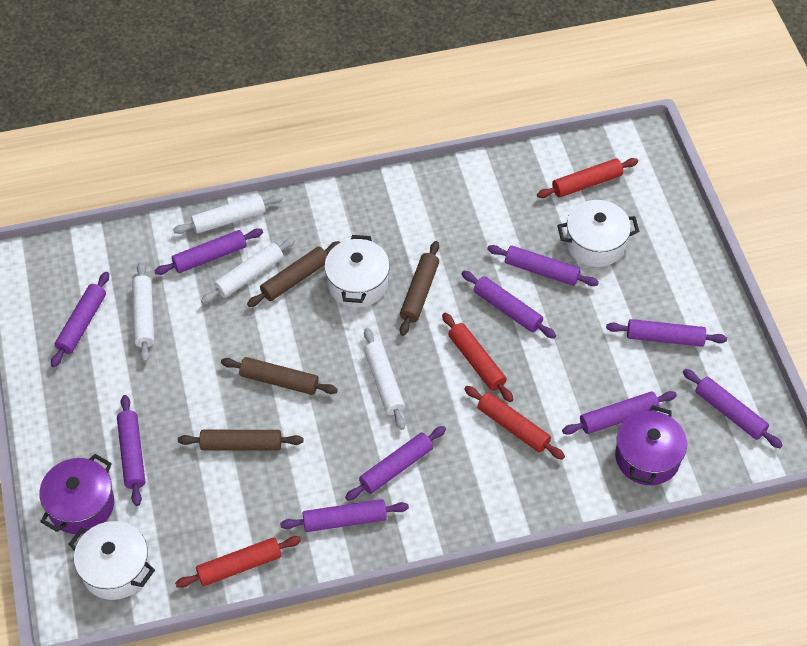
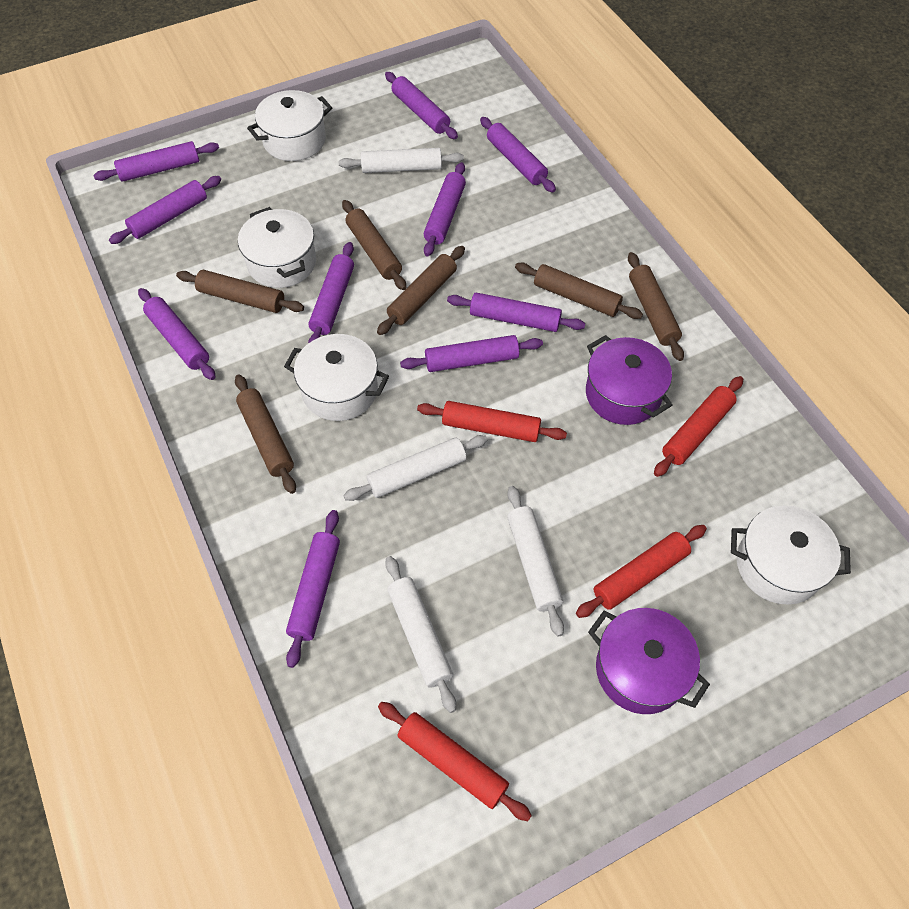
brown rolling pin: 4 -> 6
white pot: 3 -> 4

